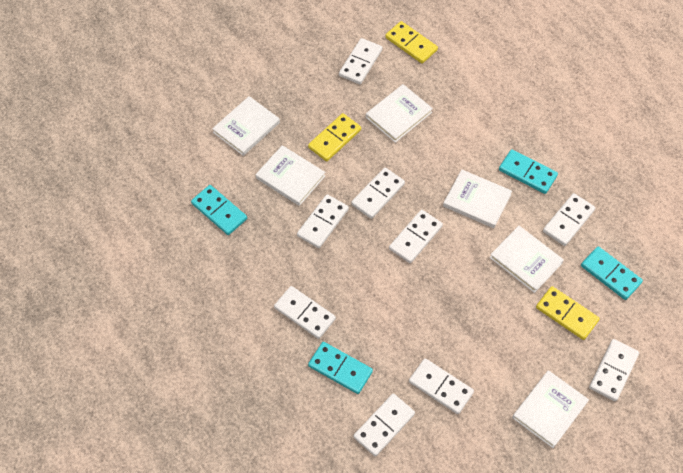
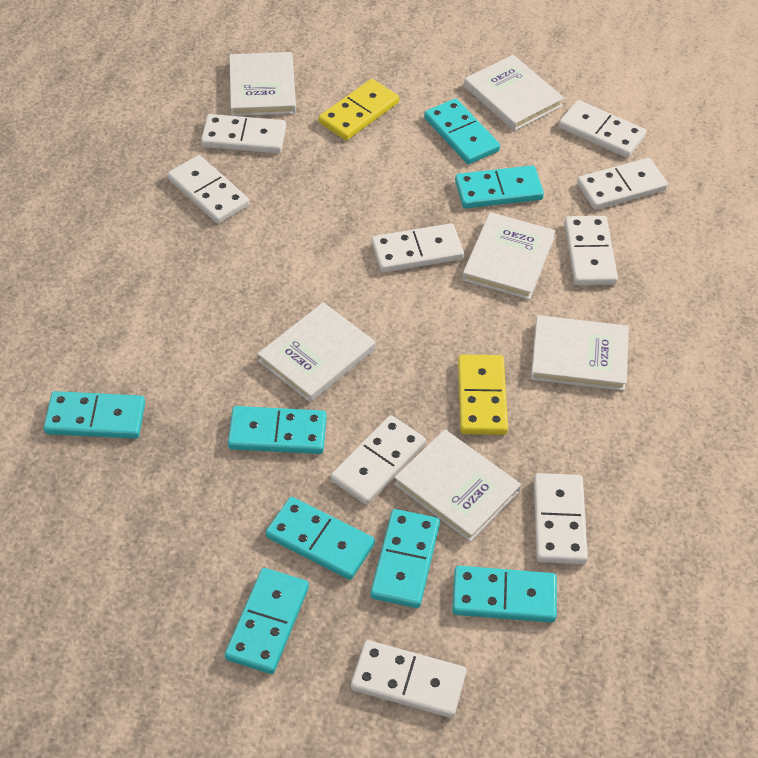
turquoise domino: 4 -> 8
yellow domino: 3 -> 2

